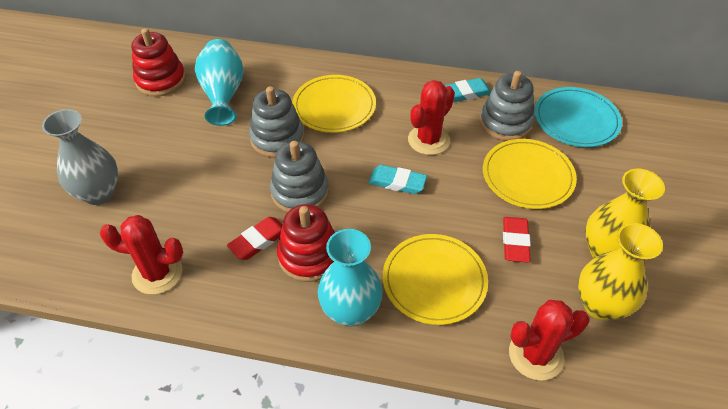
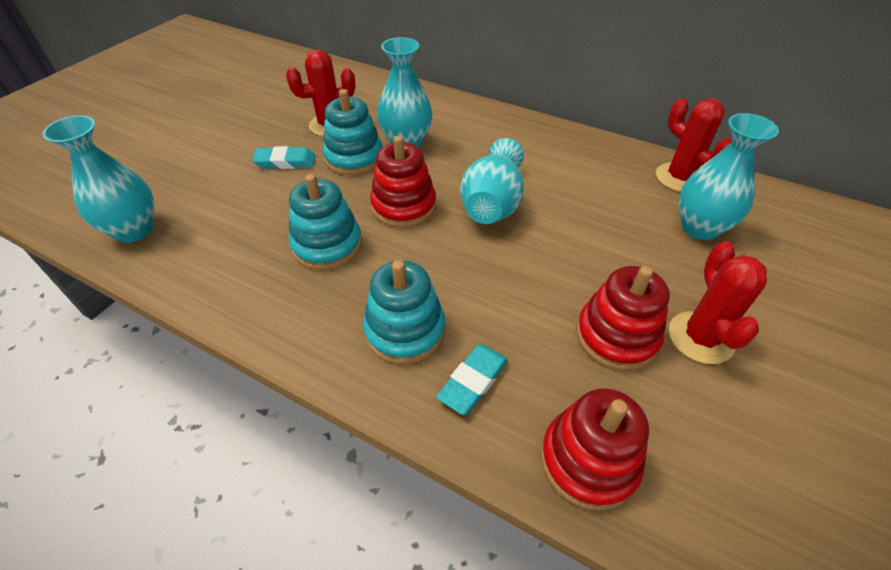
grey stacking toy: 3 -> 0
grey vase: 1 -> 0
red eraser: 2 -> 0
red stacking toy: 2 -> 3
turquoise plate: 1 -> 0
turquoise stacking toy: 0 -> 3
turquoise vase: 2 -> 4
yellow plate: 3 -> 0
yellow vase: 2 -> 0

